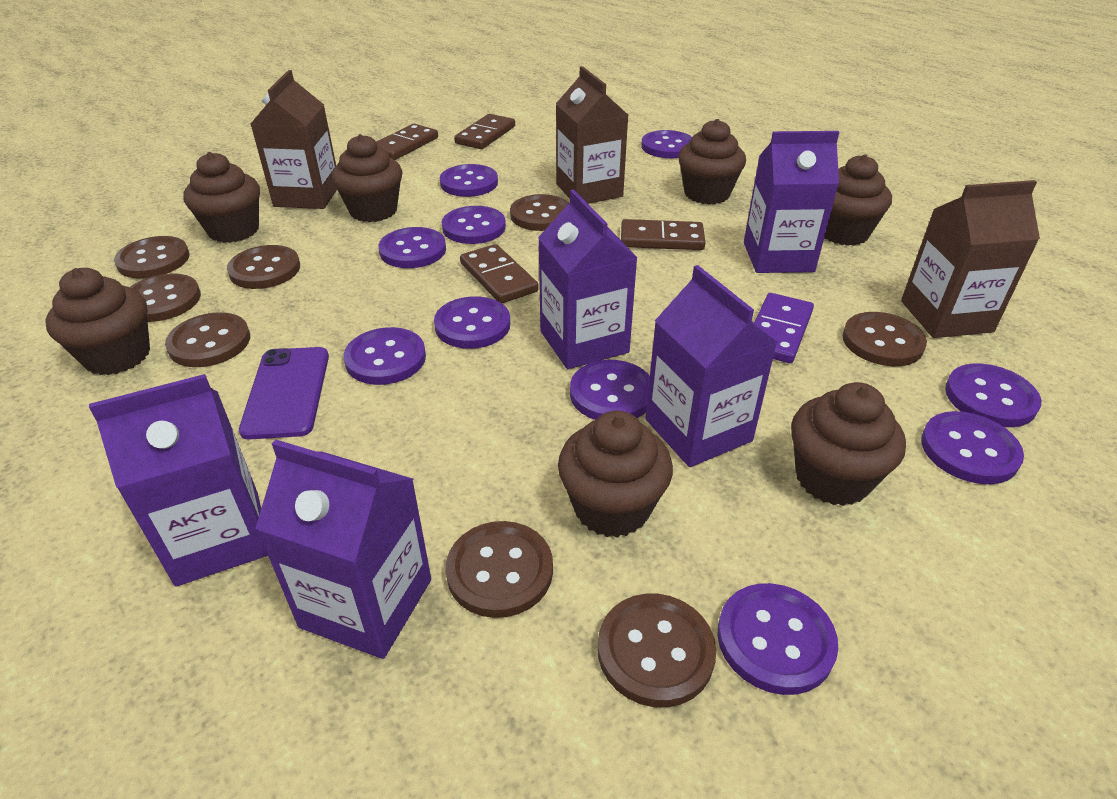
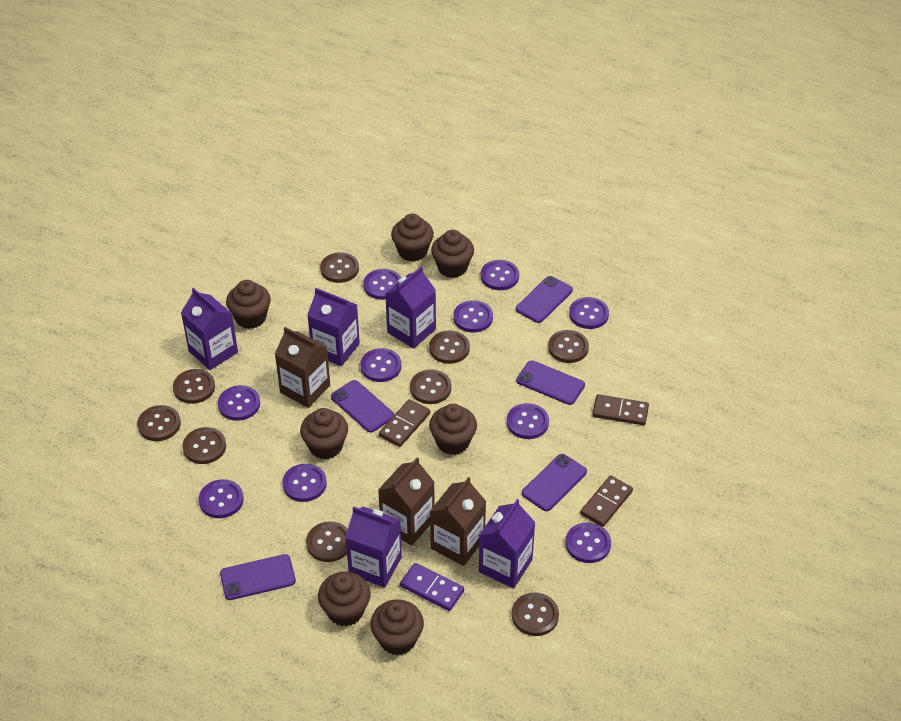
brown button: 8 -> 9
brown domino: 4 -> 3
purple phone: 1 -> 5

